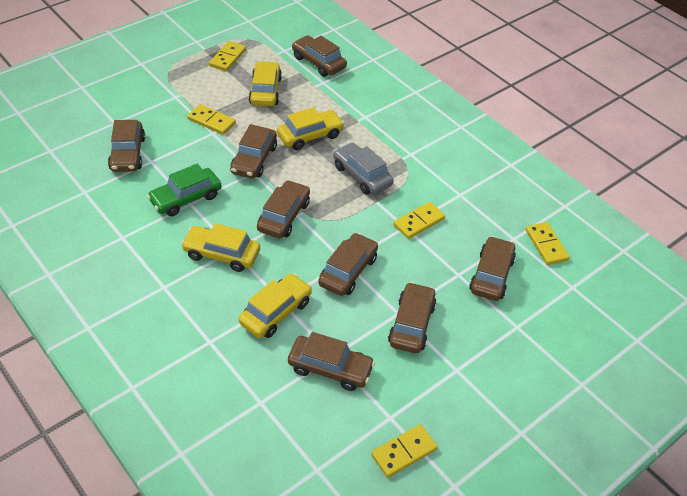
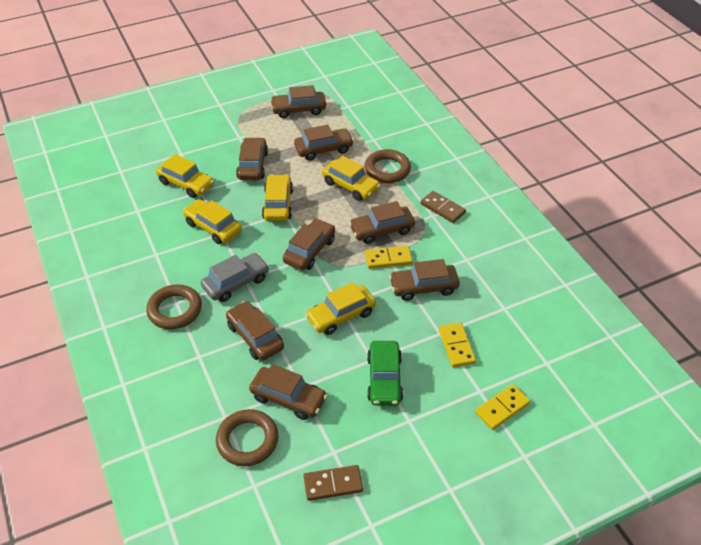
brown domino: 0 -> 2
brown ring: 0 -> 3
yellow car: 4 -> 5
yellow domino: 5 -> 3

